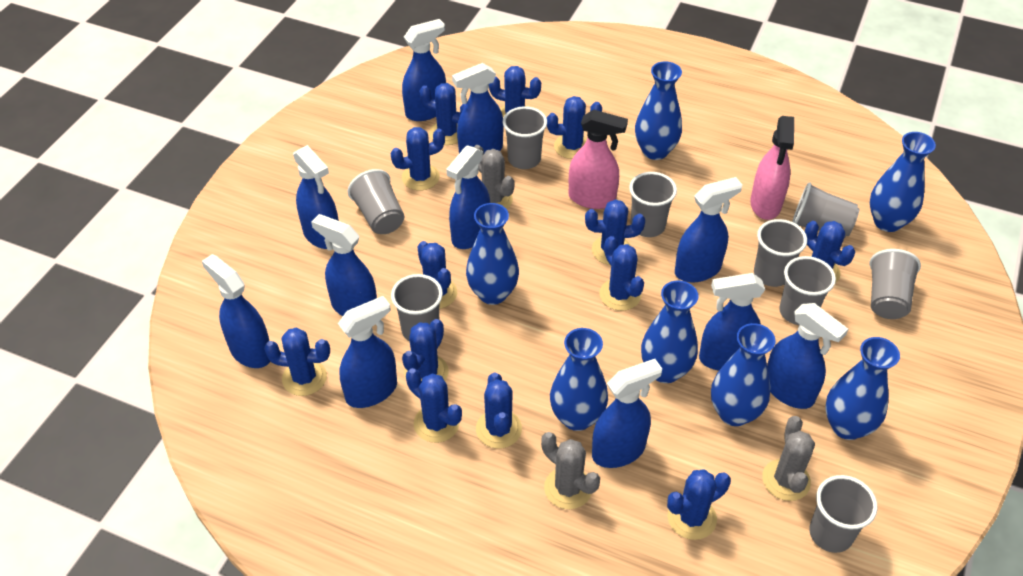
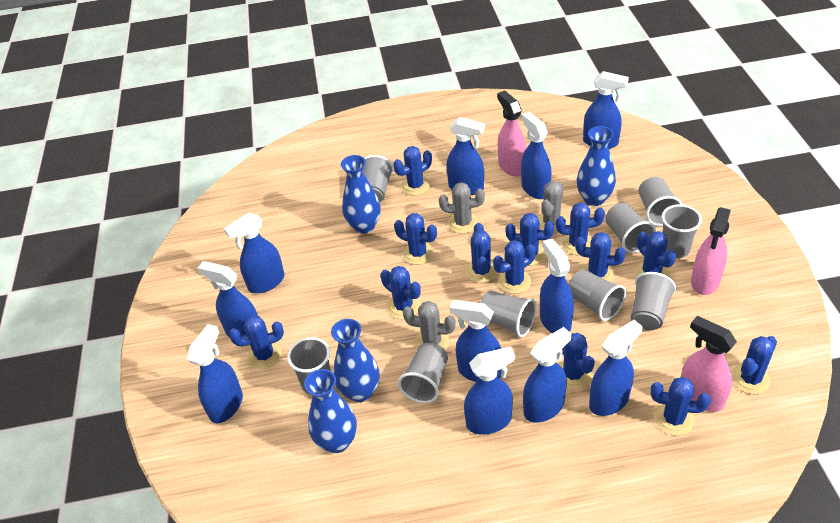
blue vase: 7 -> 4
pink spray bottle: 2 -> 3

